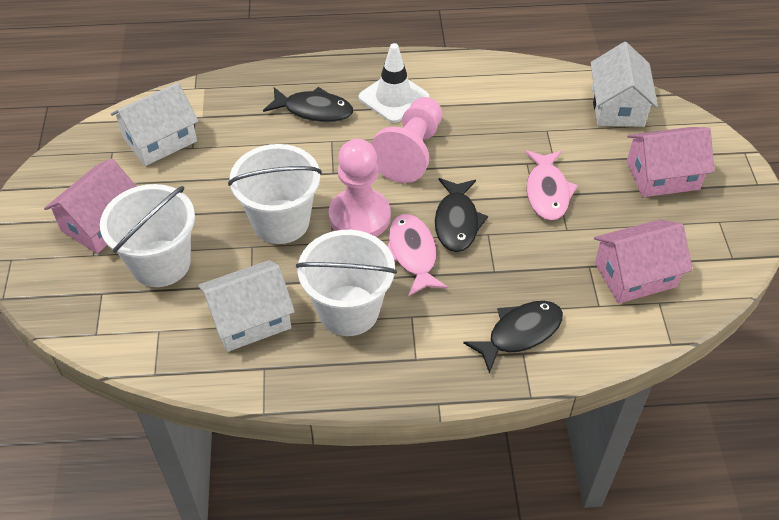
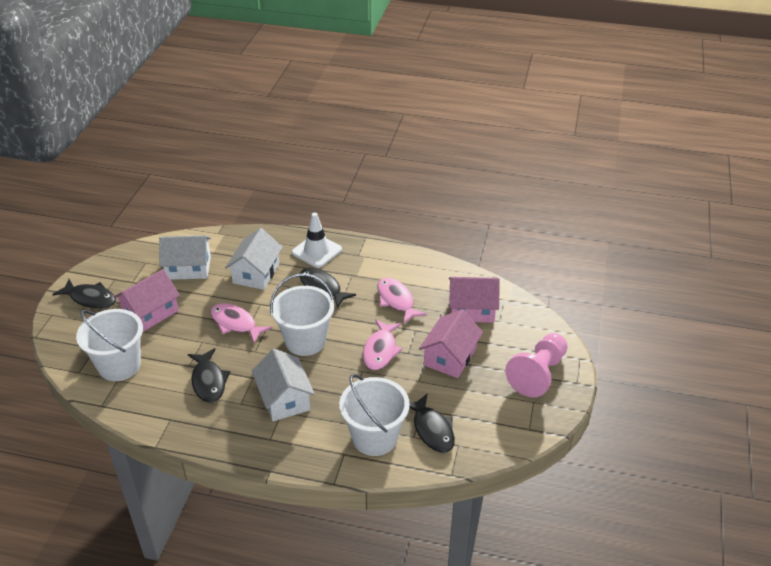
black fish: 3 -> 4
pink fish: 2 -> 3
pink pawn: 2 -> 1

